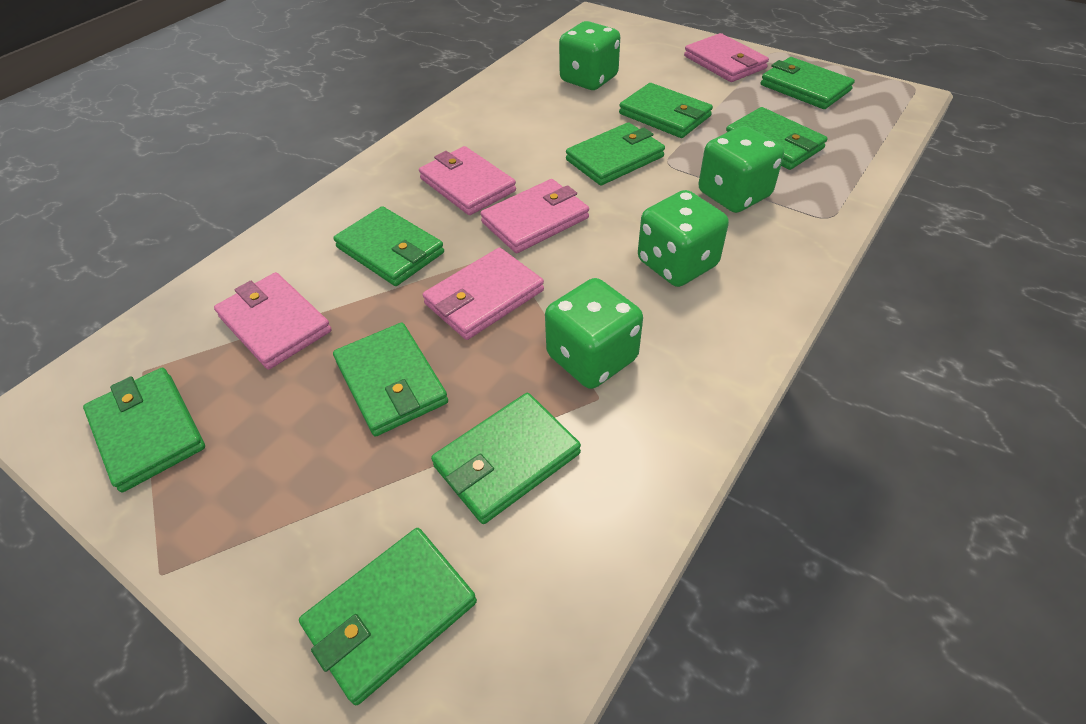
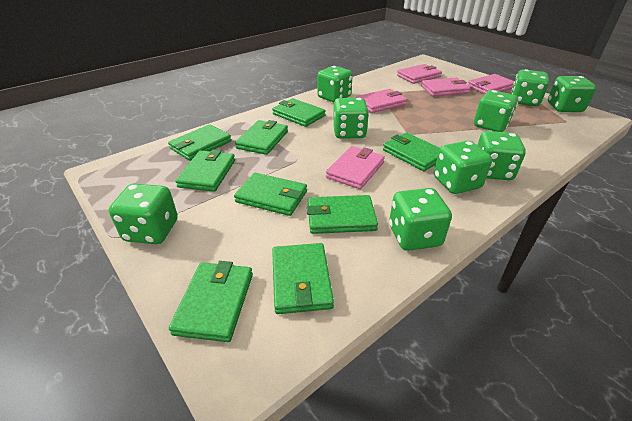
green dice: 4 -> 9

